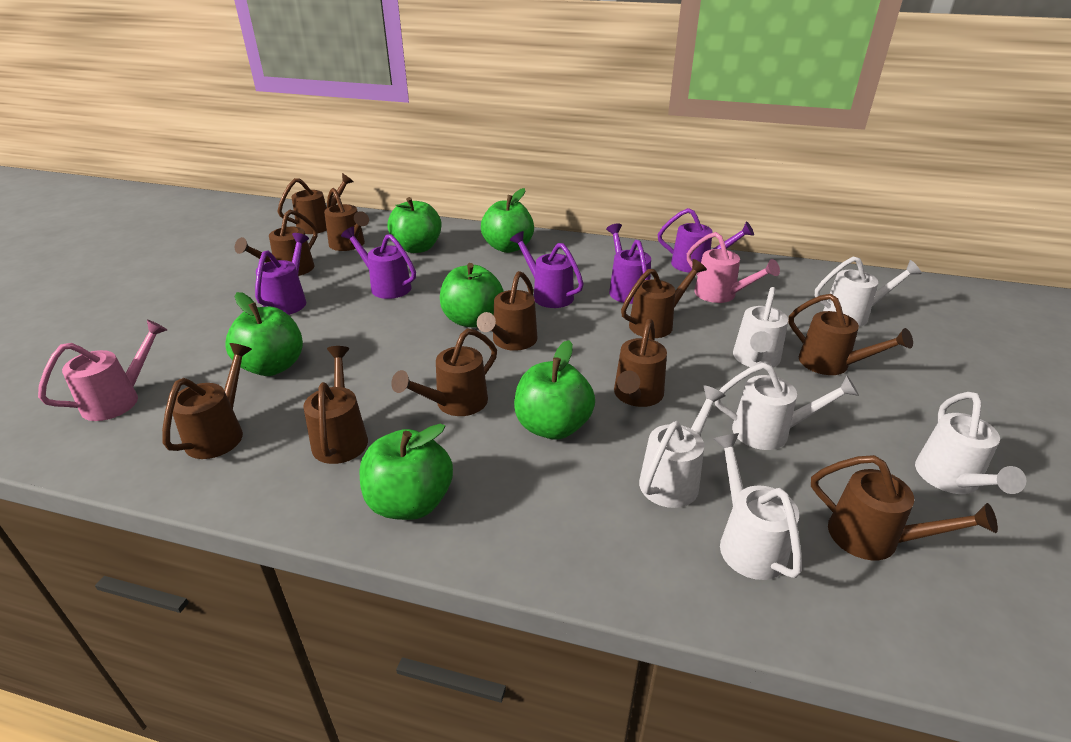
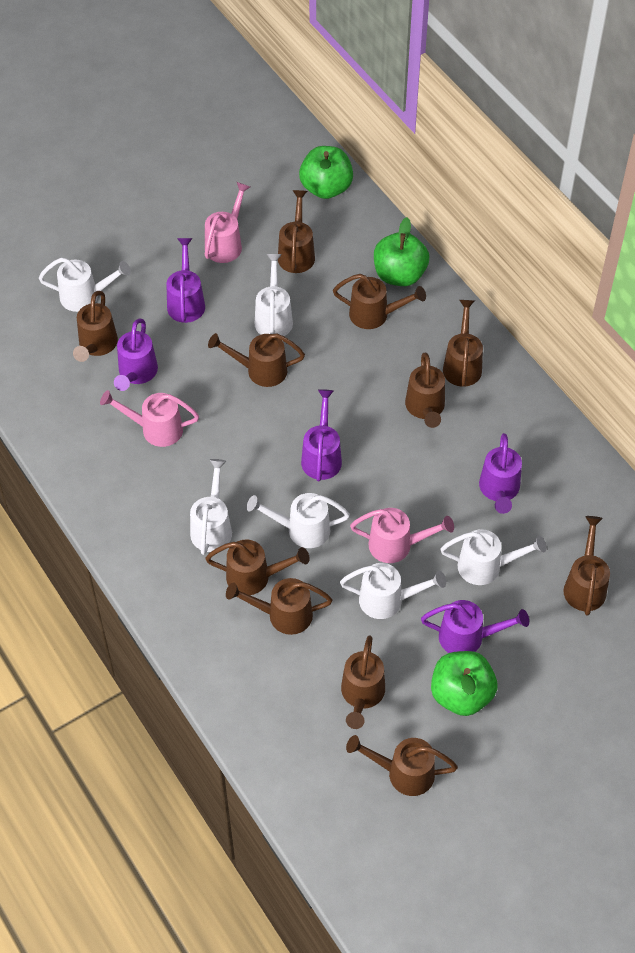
green apple: 6 -> 3
pink watering can: 2 -> 3

